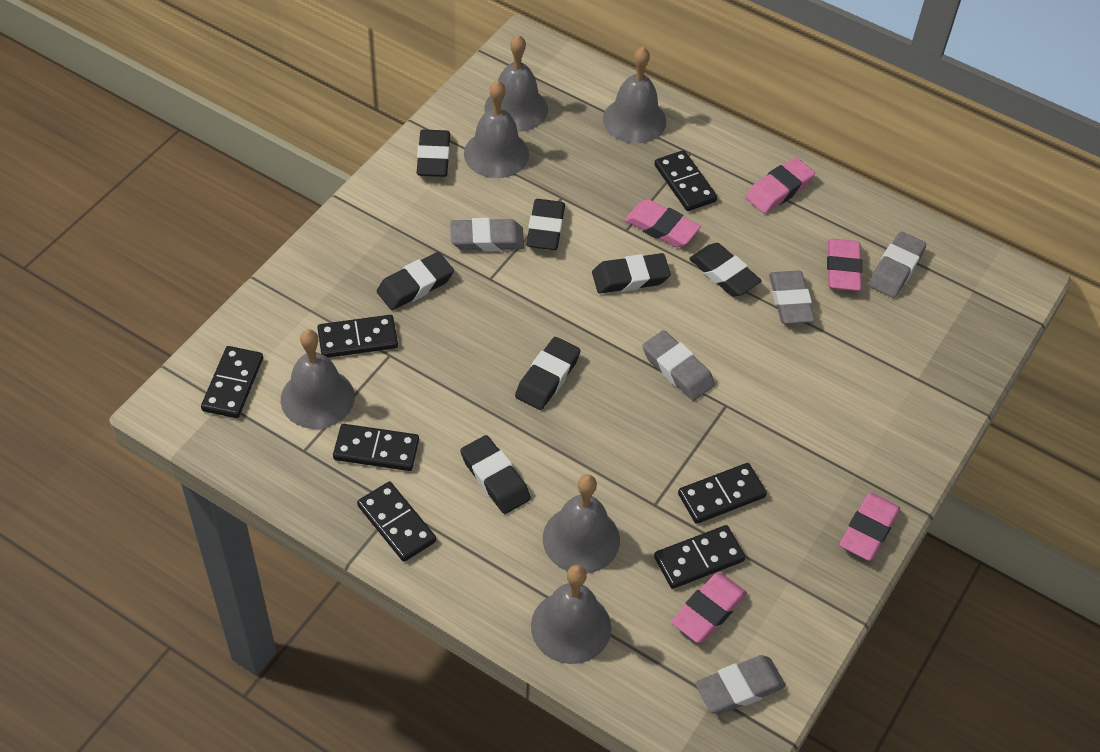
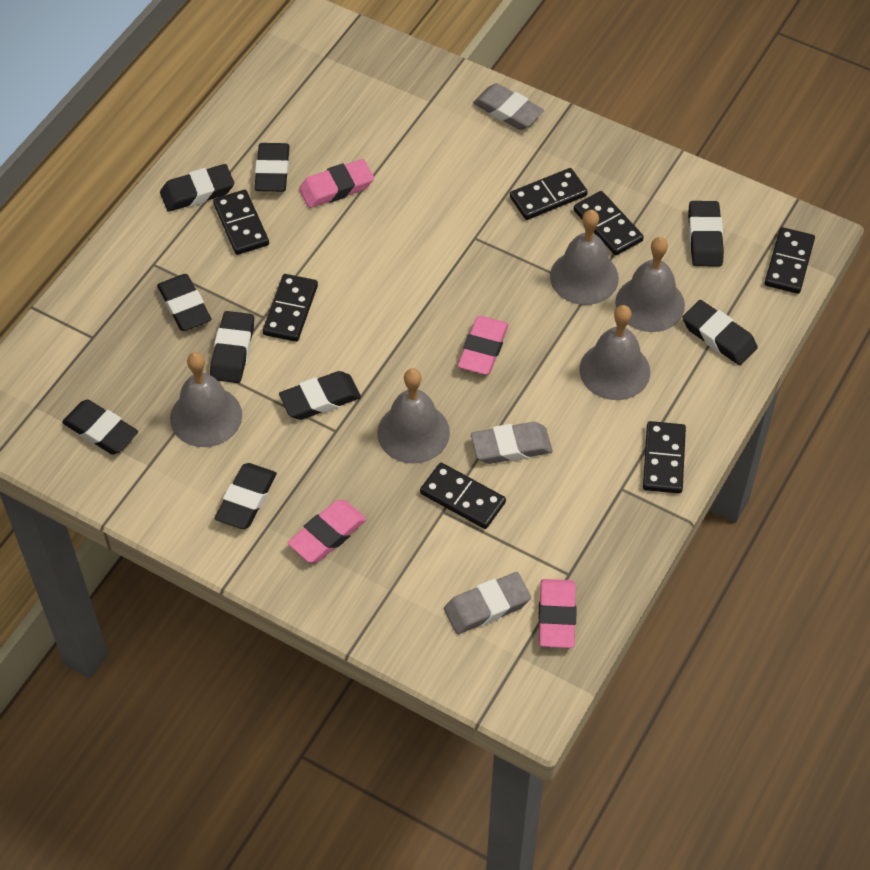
black eraser: 7 -> 9
grey bell: 6 -> 5
grey eraser: 5 -> 3
pink eraser: 5 -> 4

